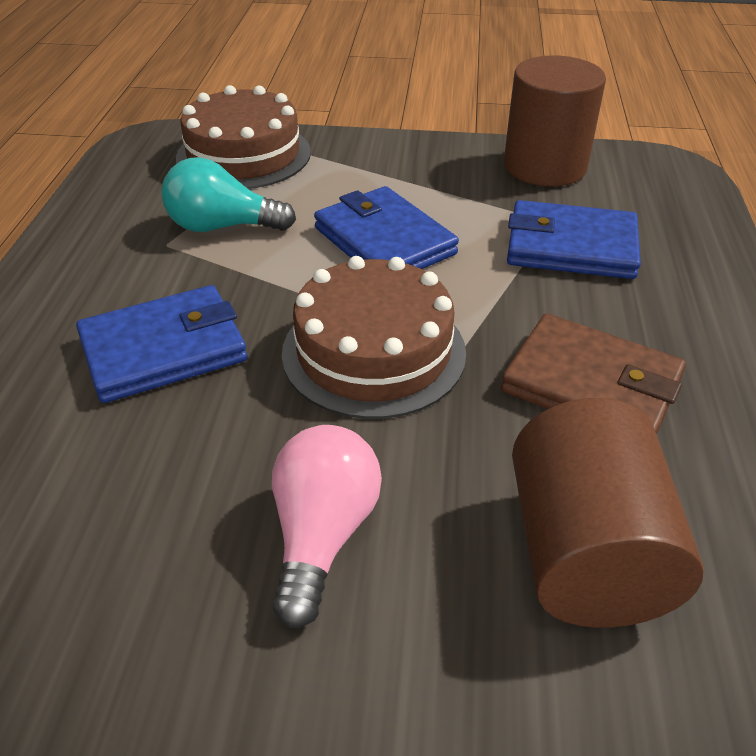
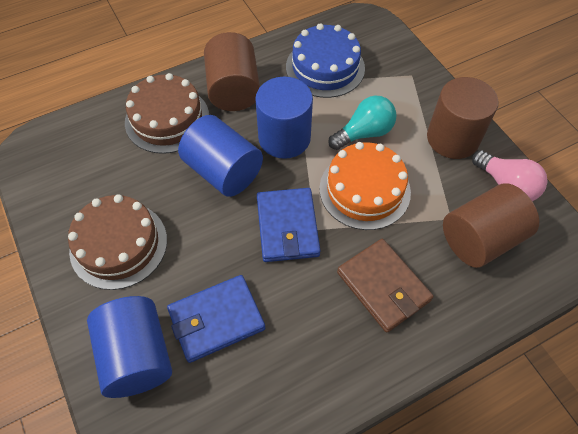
blue cake: 0 -> 1
blue cylinder: 0 -> 3
blue wallet: 3 -> 2
brown cylinder: 2 -> 3
orange cake: 0 -> 1

